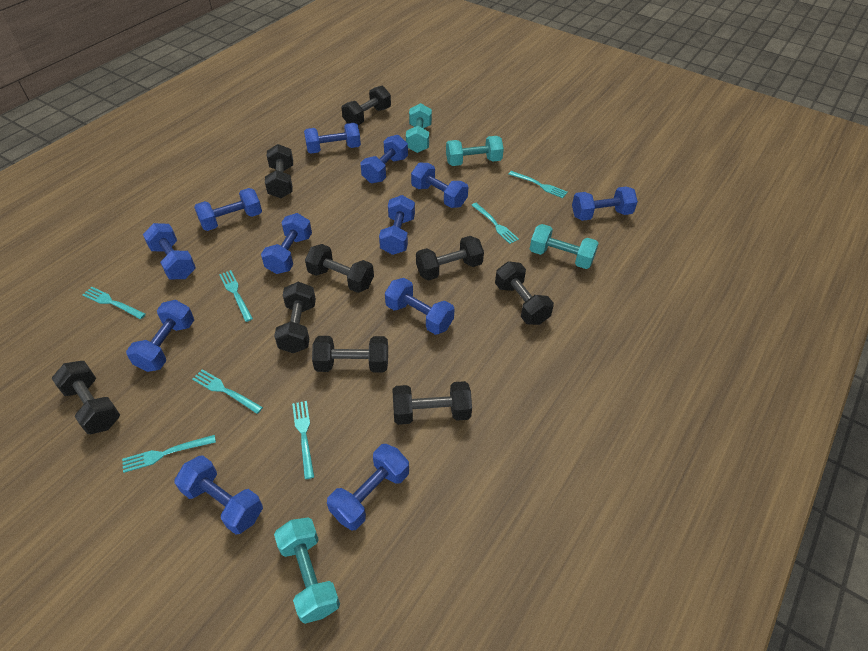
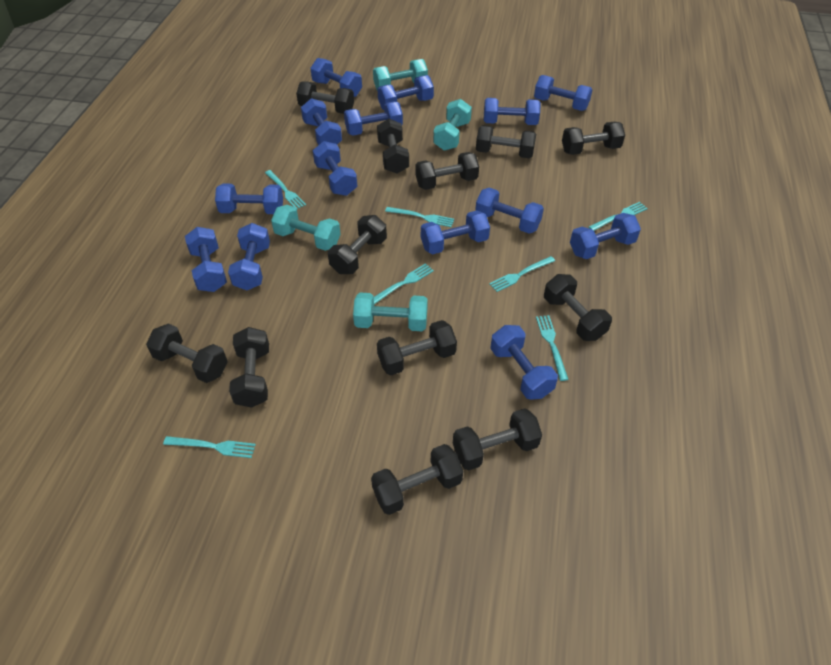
black dumbbell: 9 -> 12
blue dumbbell: 12 -> 14

